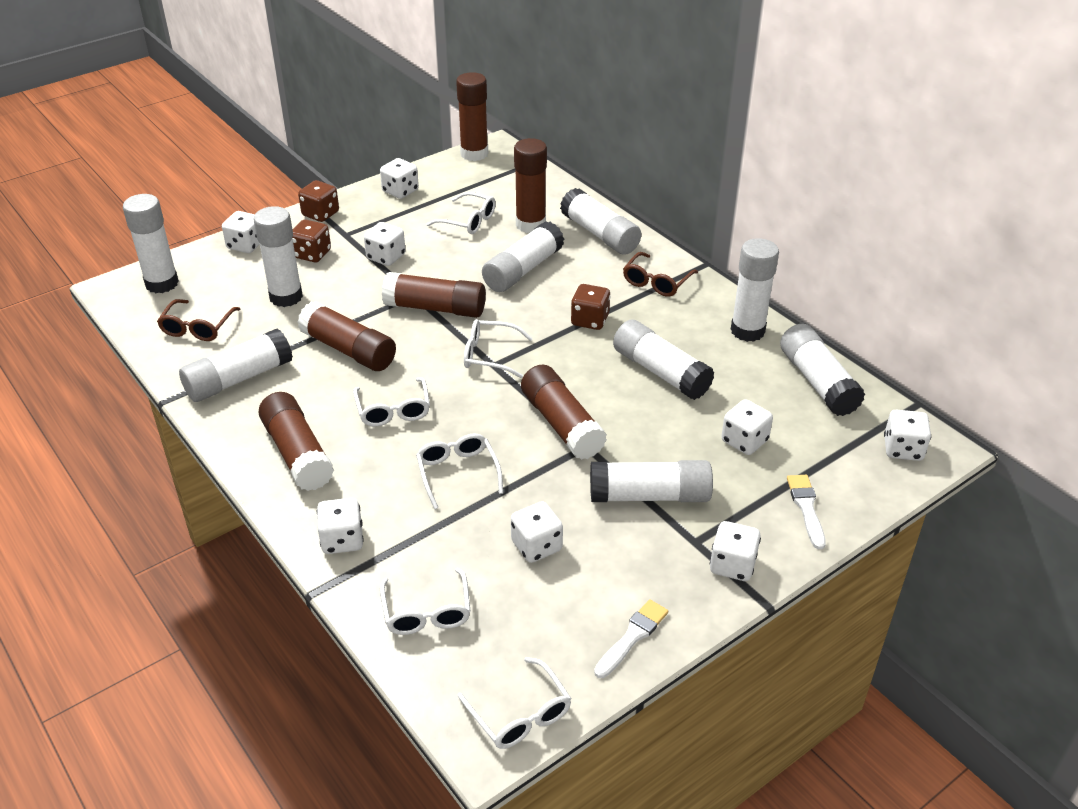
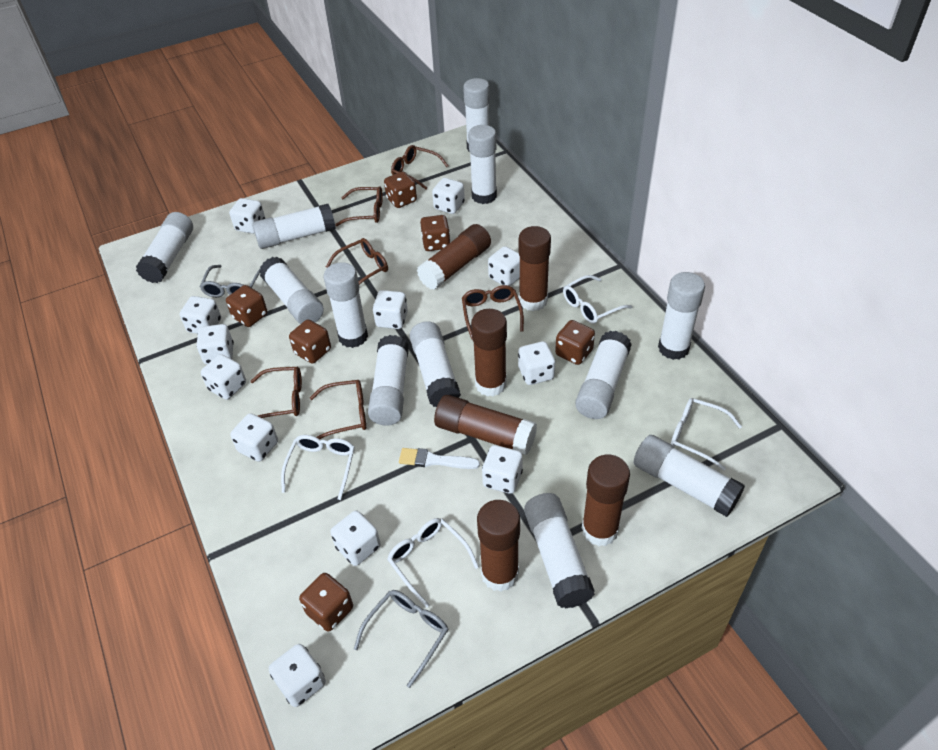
brown dice: 3 -> 6
brown glasses: 2 -> 6
grey glasses: 0 -> 2
white brush: 2 -> 1
white dice: 8 -> 12
white glasses: 6 -> 4
white glue stick: 9 -> 12

